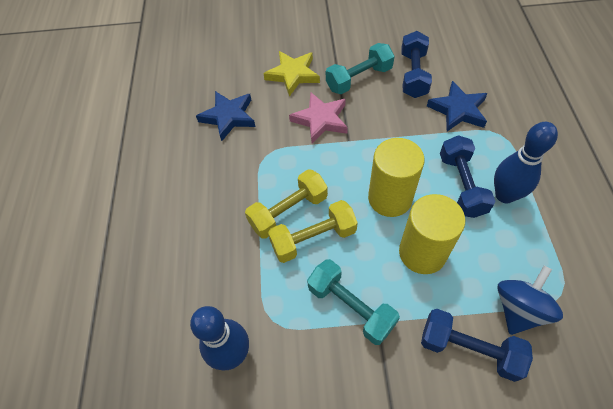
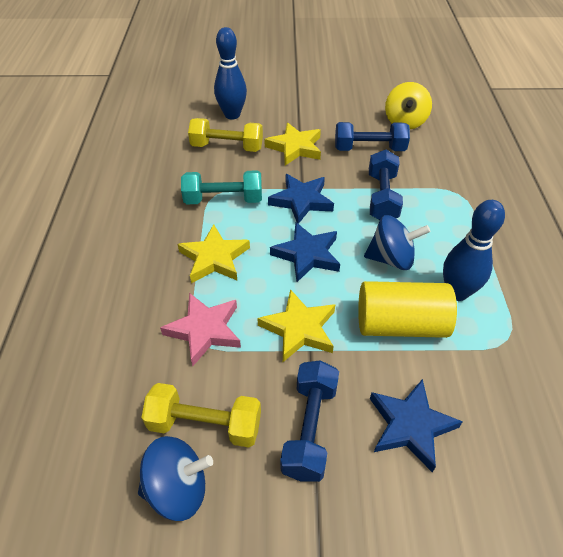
blue spinning top: 1 -> 2
blue star: 2 -> 3
turquoise dumbbell: 2 -> 1
yellow cylinder: 2 -> 1
yellow spinning top: 0 -> 1
yellow star: 1 -> 3

